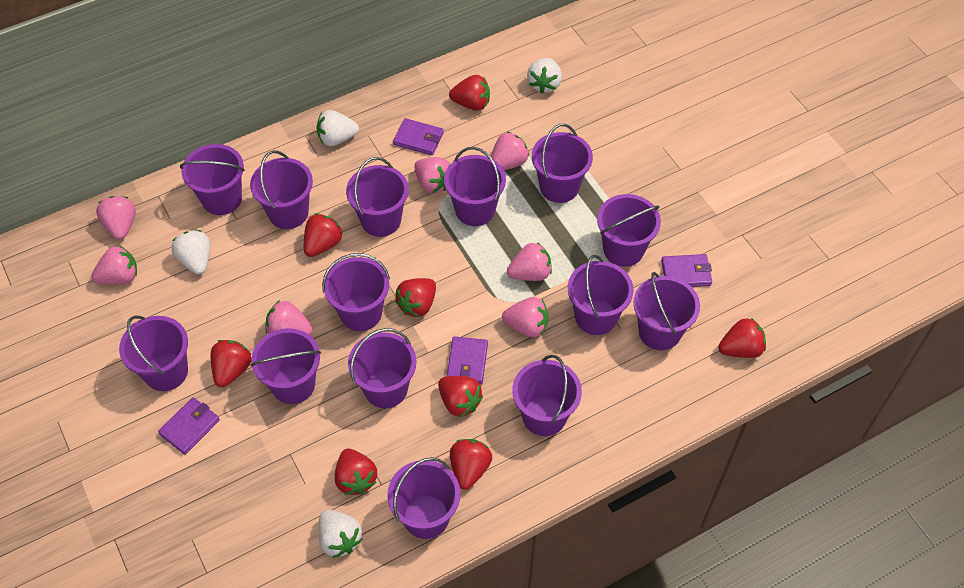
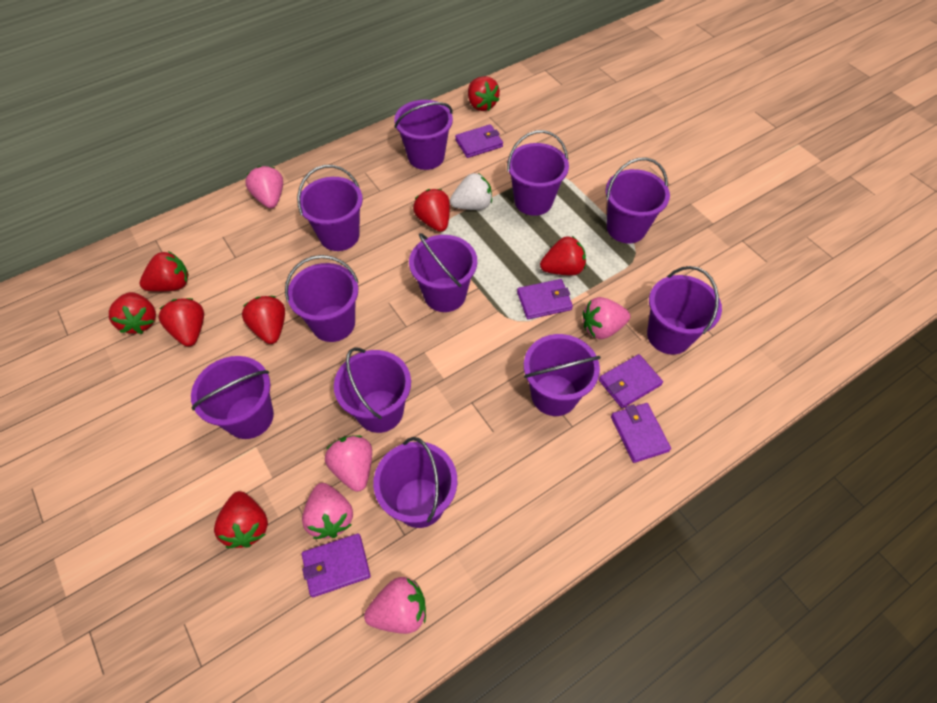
pink strawberry: 7 -> 5
purple bucket: 14 -> 11
purple wallet: 4 -> 5
white strawberry: 4 -> 1

